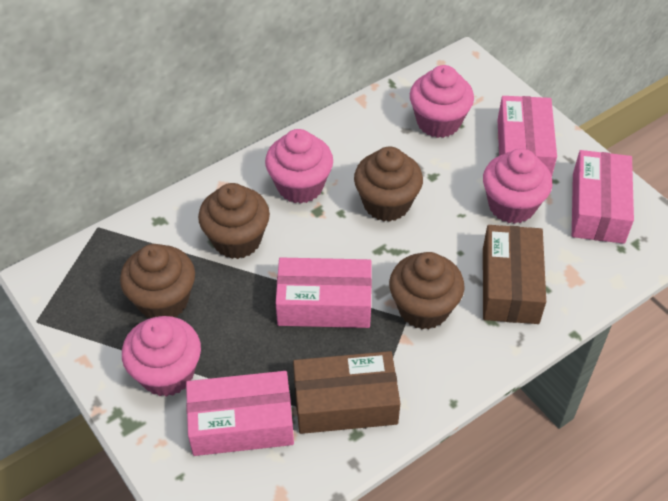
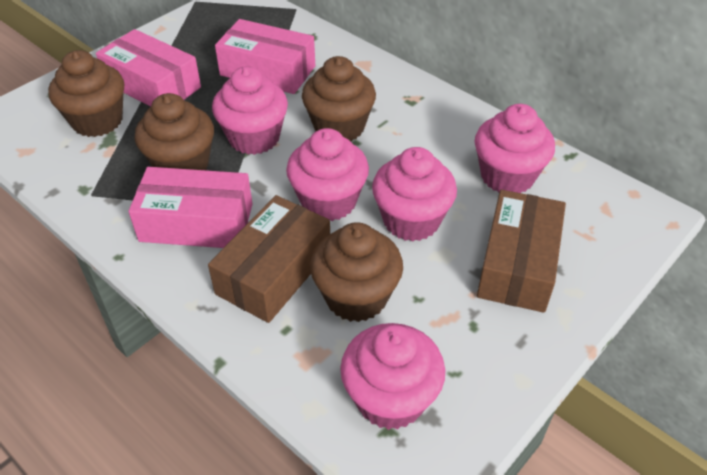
pink box: 4 -> 3
pink cupcake: 4 -> 5

